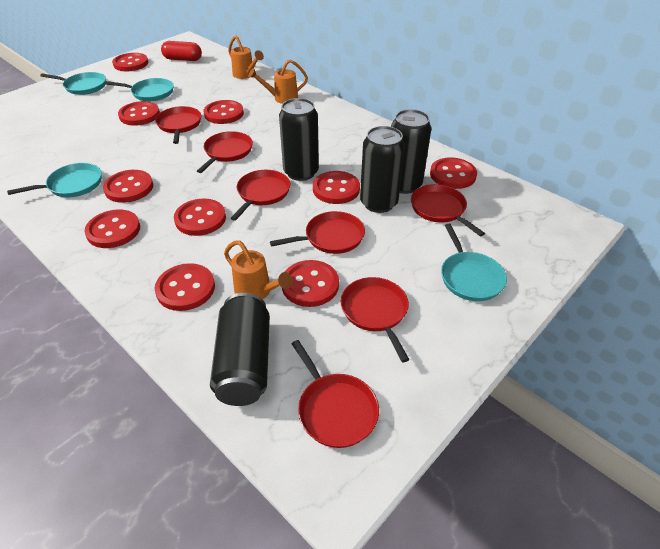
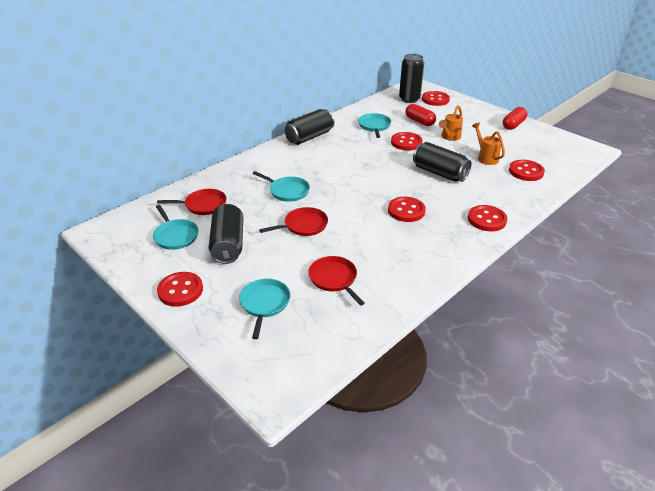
orange watering can: 3 -> 2
red button: 10 -> 6
red capsule: 1 -> 2
red pan: 7 -> 3

